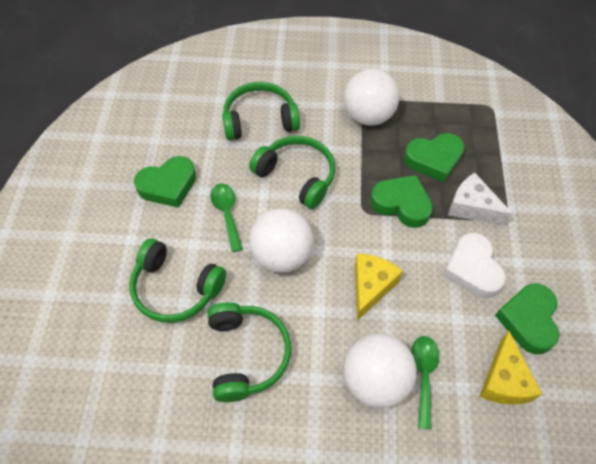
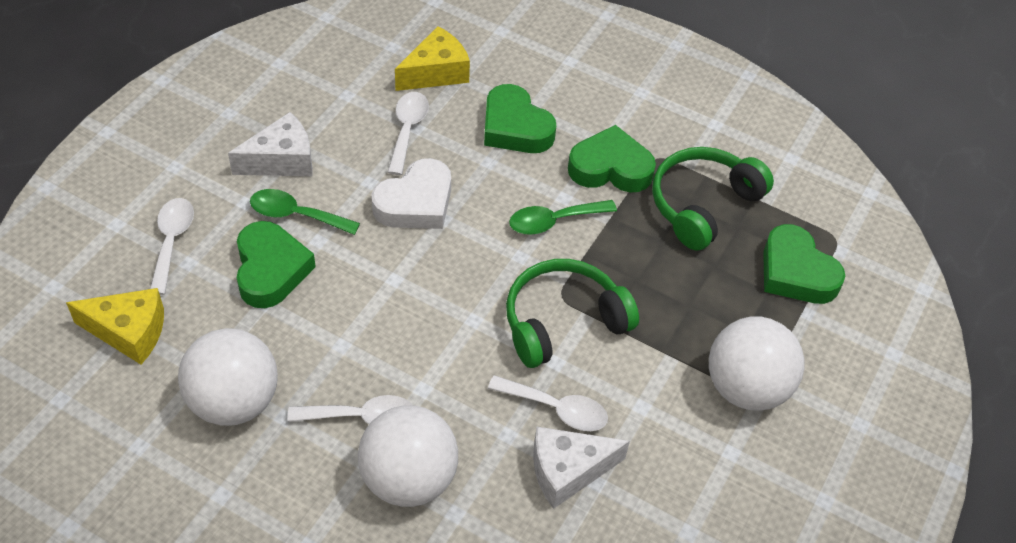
green headphones: 4 -> 2
white cheese: 1 -> 2
white spoon: 0 -> 4

